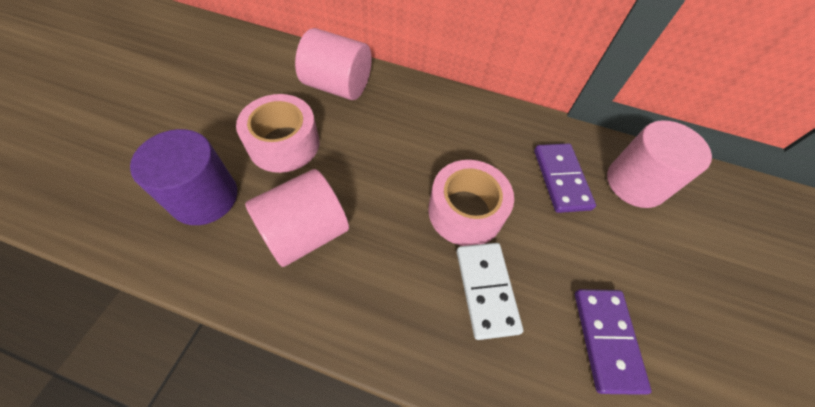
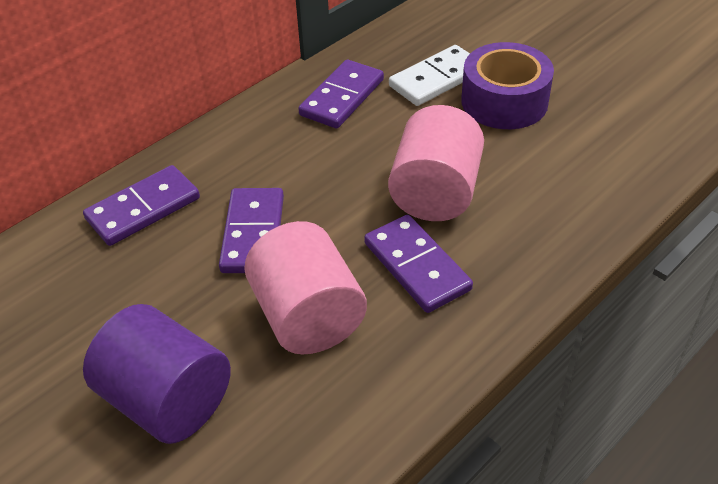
pink cylinder: 3 -> 2
pink tape: 2 -> 0
purple domino: 2 -> 4
purple tape: 0 -> 1

